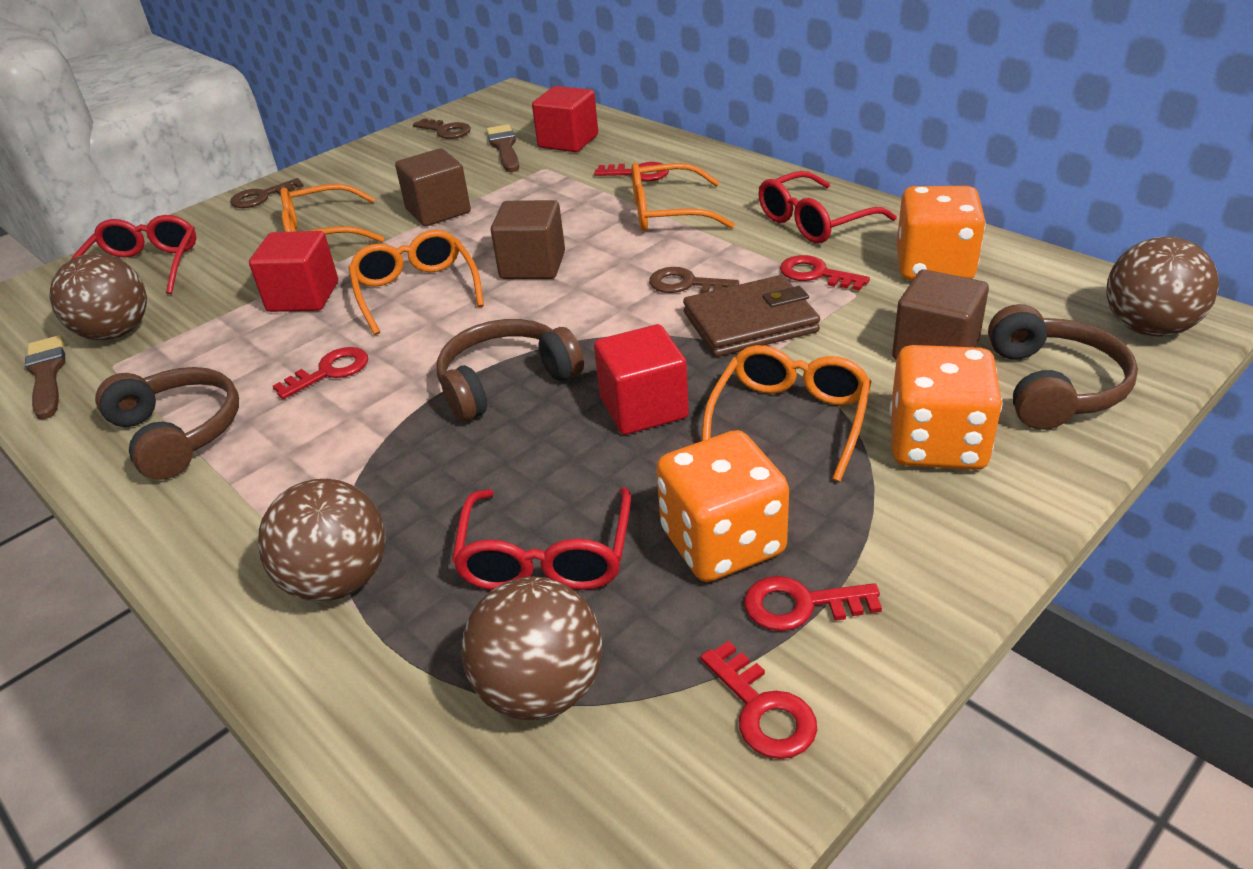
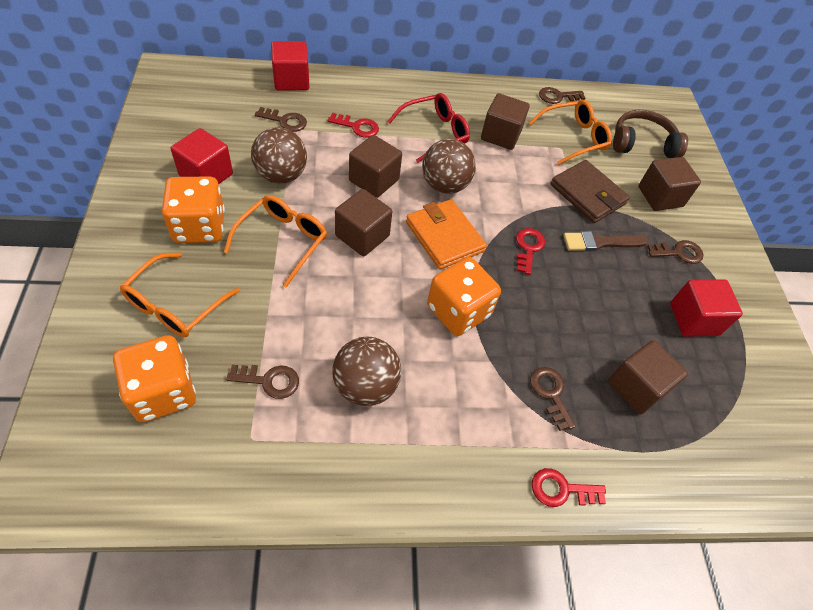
brown ball: 4 -> 3
brown brush: 2 -> 1
brown cube: 3 -> 5
brown headphones: 3 -> 1
brown key: 3 -> 5
orange glasses: 4 -> 3
orange wallet: 0 -> 1
red glasses: 3 -> 1
red key: 5 -> 3

